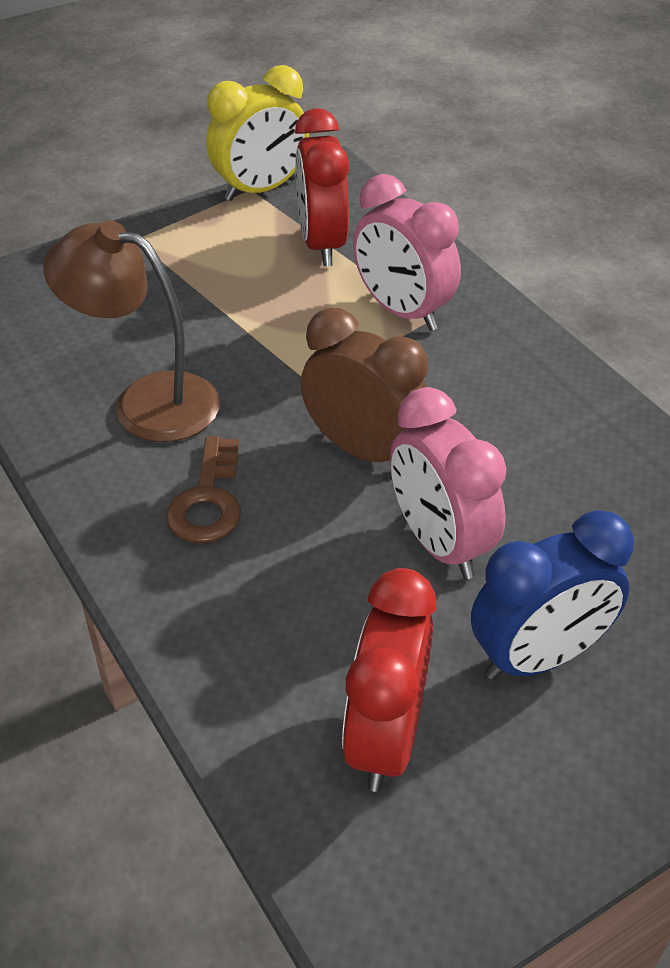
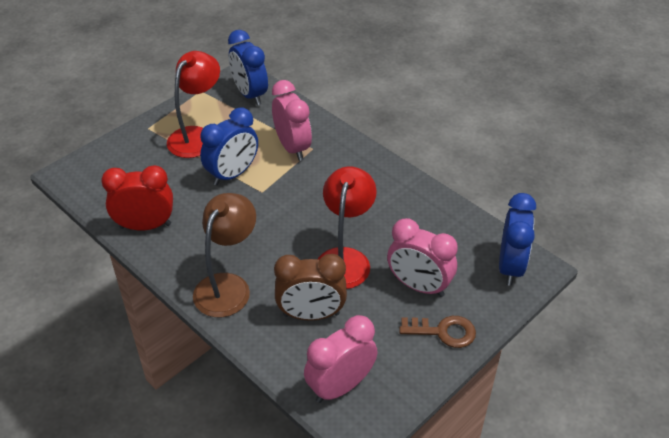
blue clock: 1 -> 3
pink clock: 2 -> 3
red clock: 2 -> 1
red lamp: 0 -> 2
yellow clock: 1 -> 0

